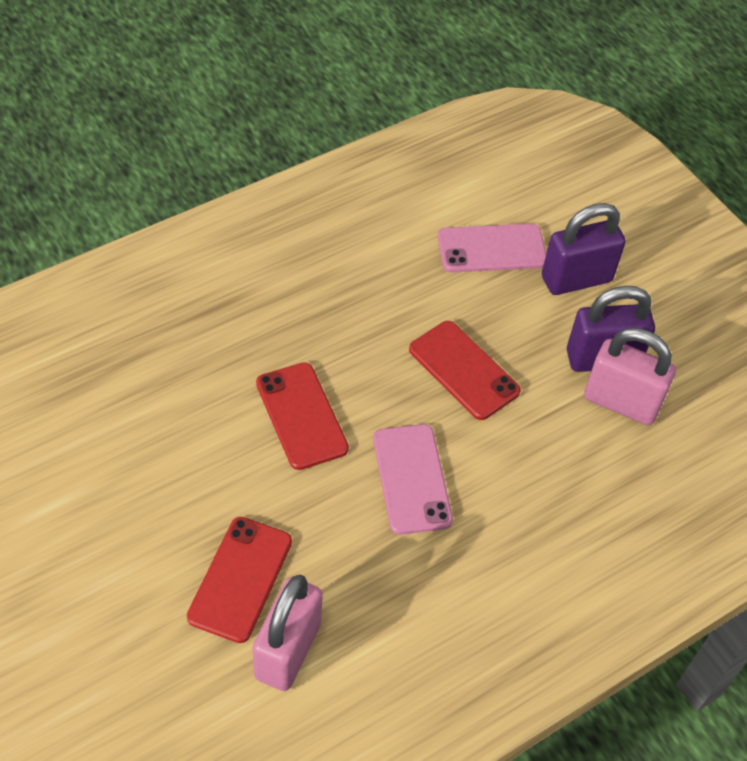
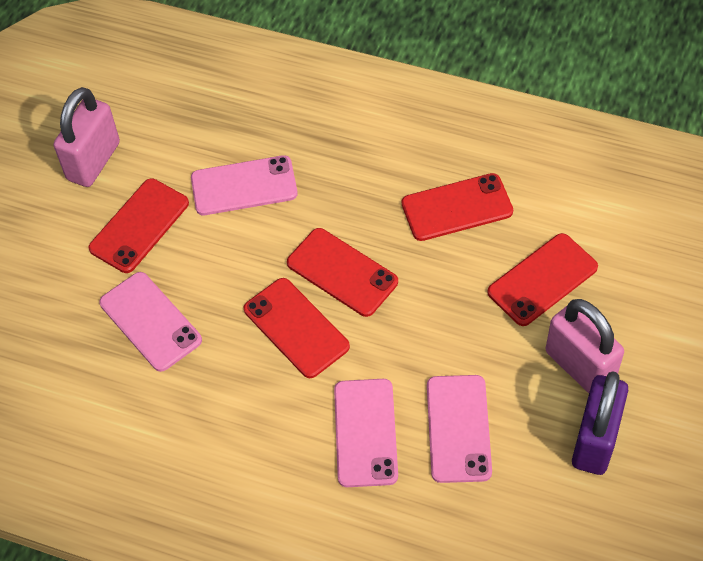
pink phone: 2 -> 4
purple padlock: 2 -> 1
red phone: 3 -> 5

